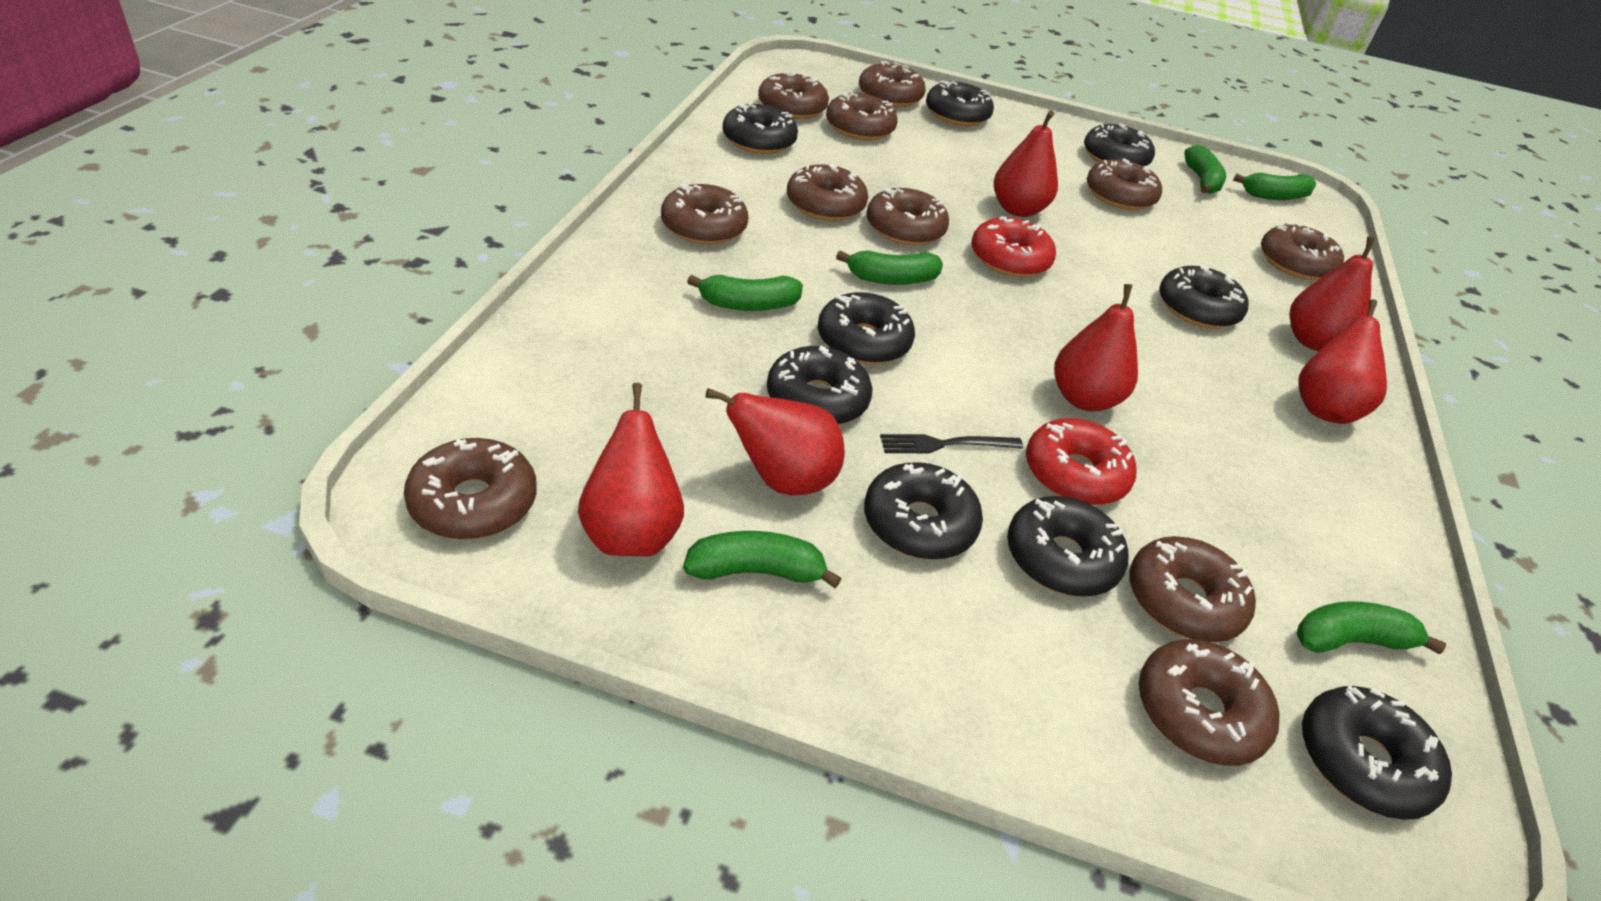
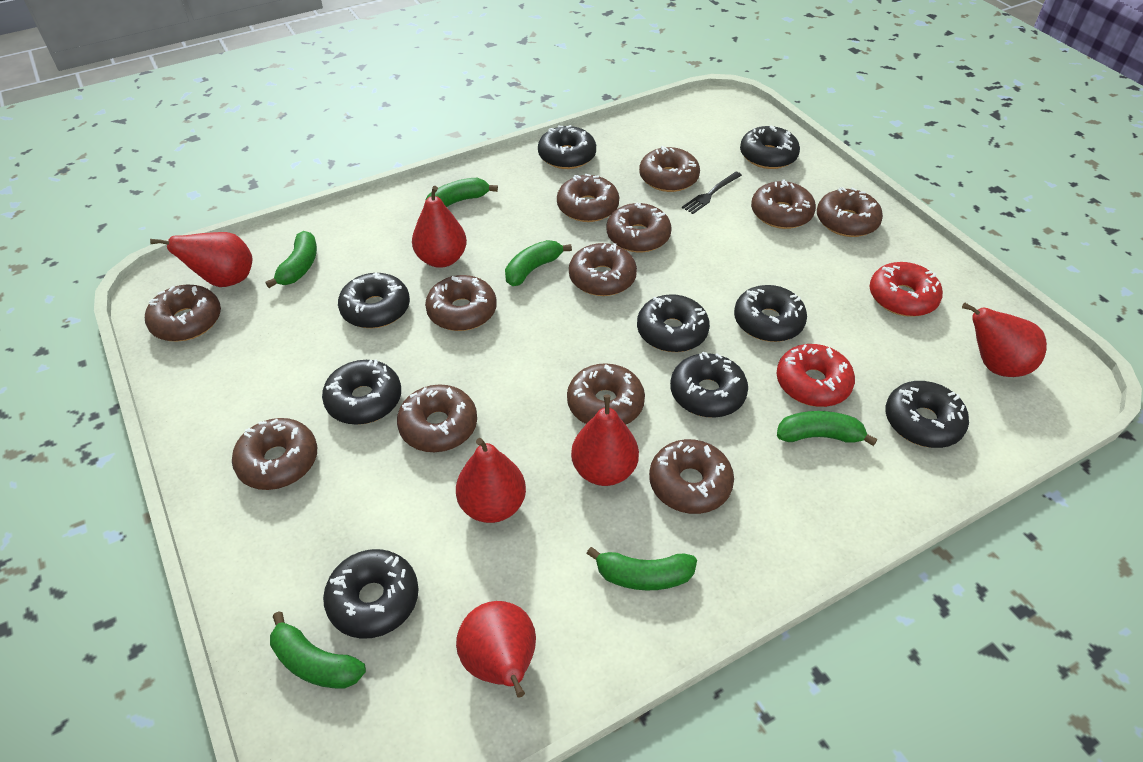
brown donut: 11 -> 12

